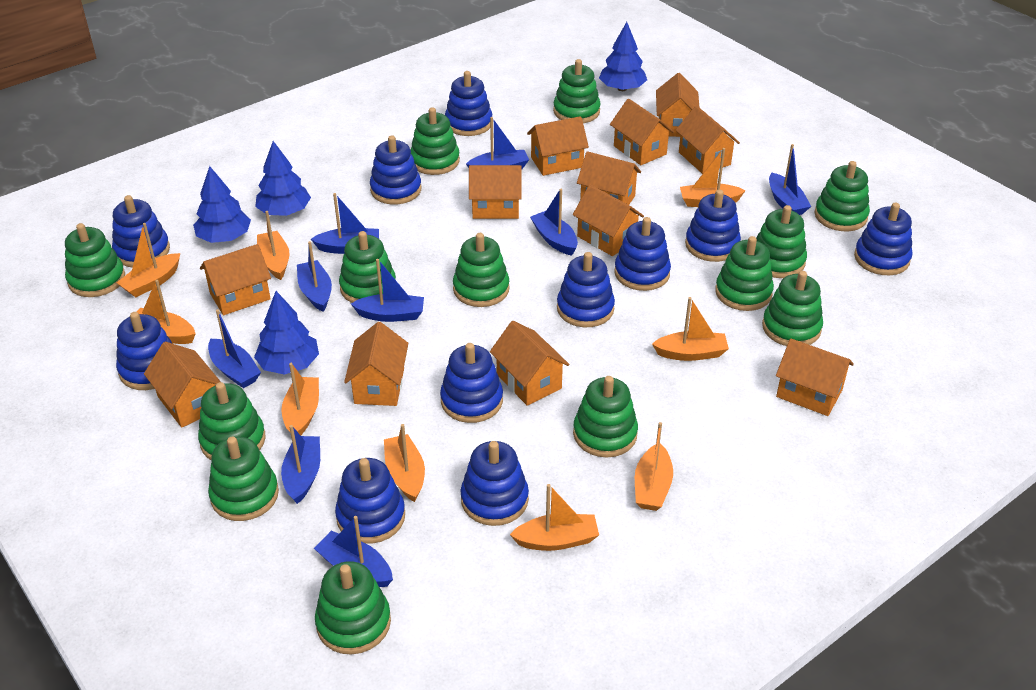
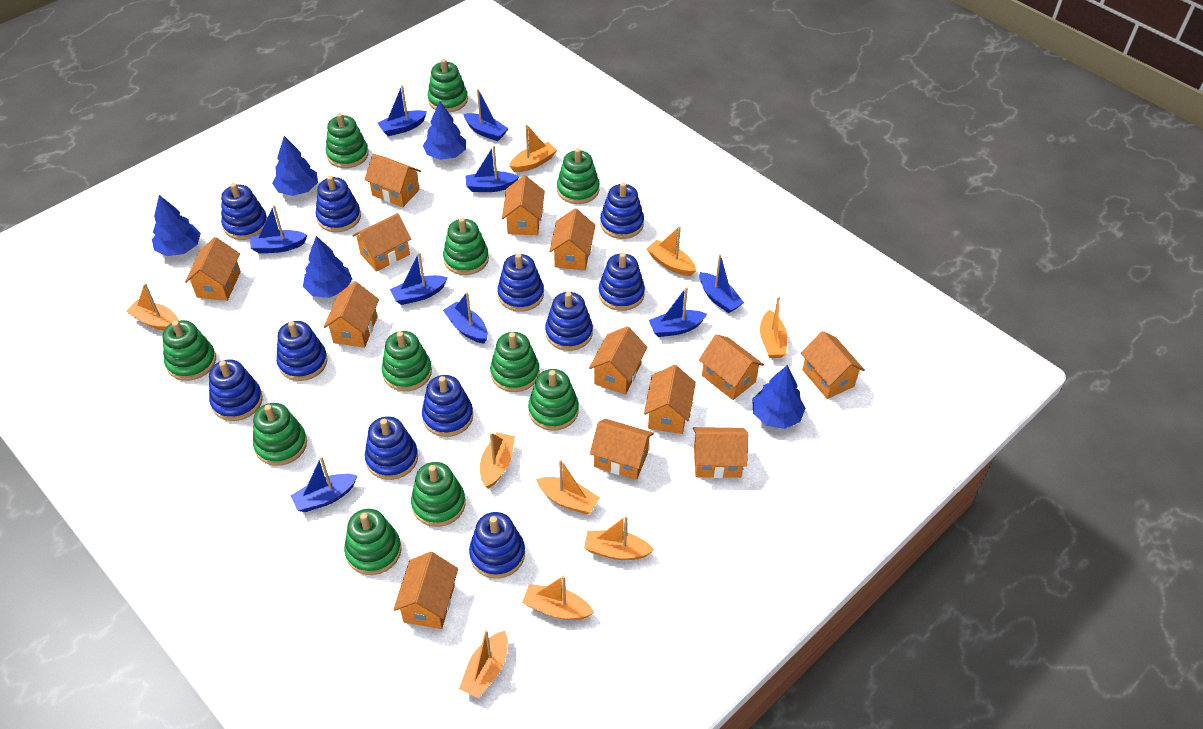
blue tree: 4 -> 5
green stacking toy: 13 -> 11
orange house: 12 -> 13

